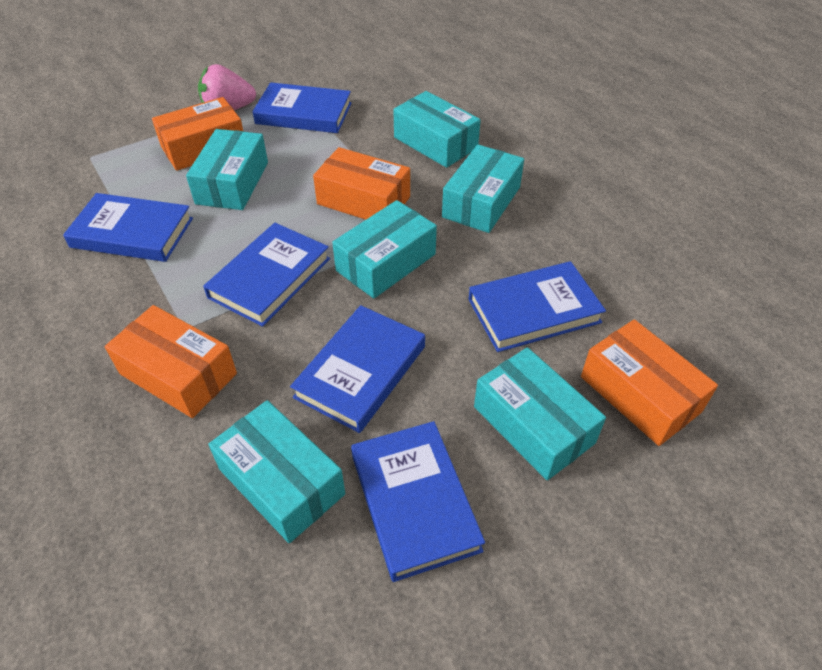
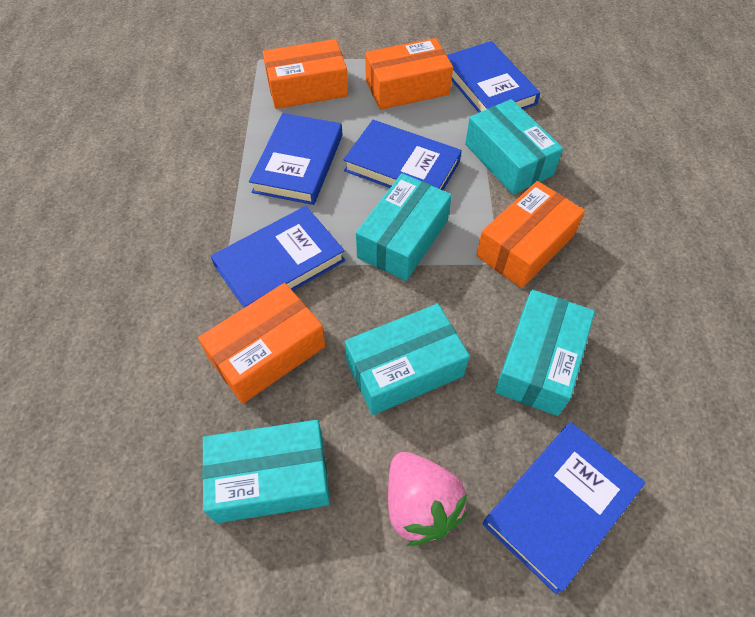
blue book: 6 -> 5
turquoise box: 6 -> 5

